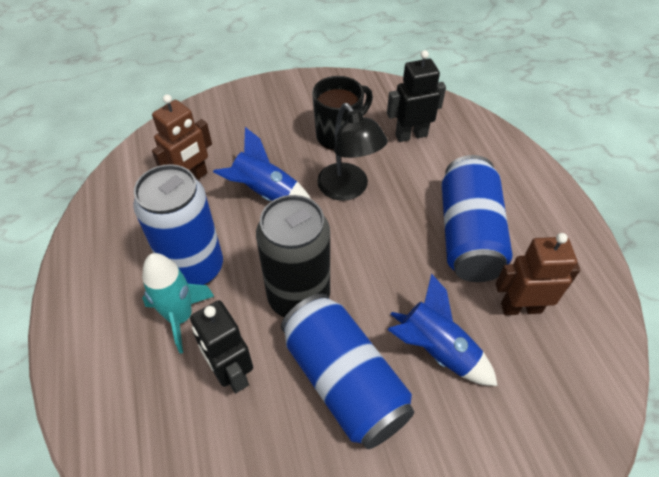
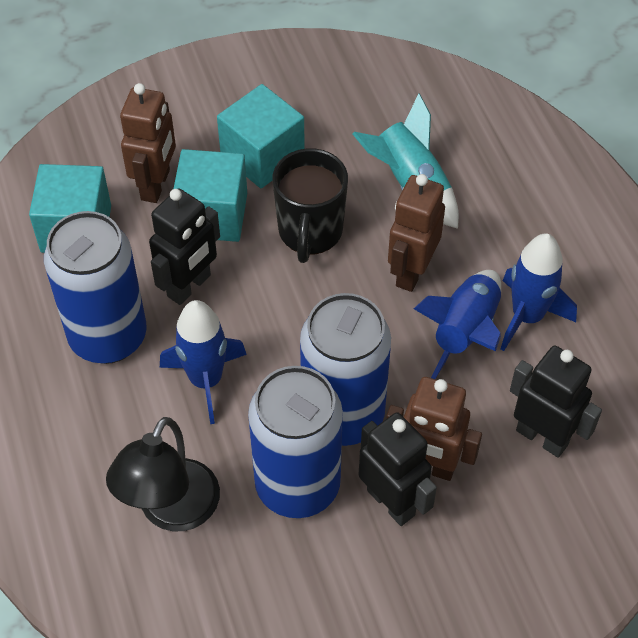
black can: 1 -> 0
black robot: 2 -> 3
blue rocket: 2 -> 3
brown robot: 2 -> 3
turquoise cube: 0 -> 3

